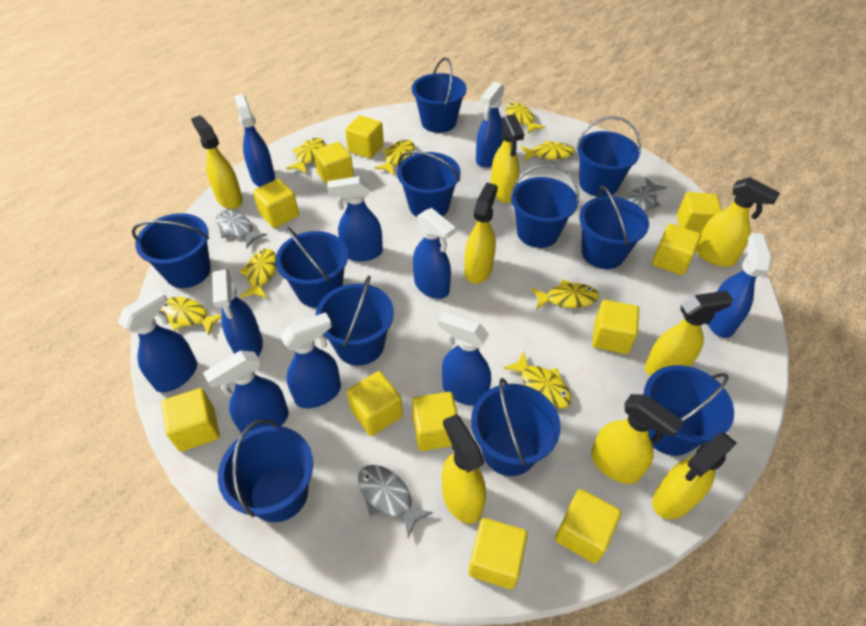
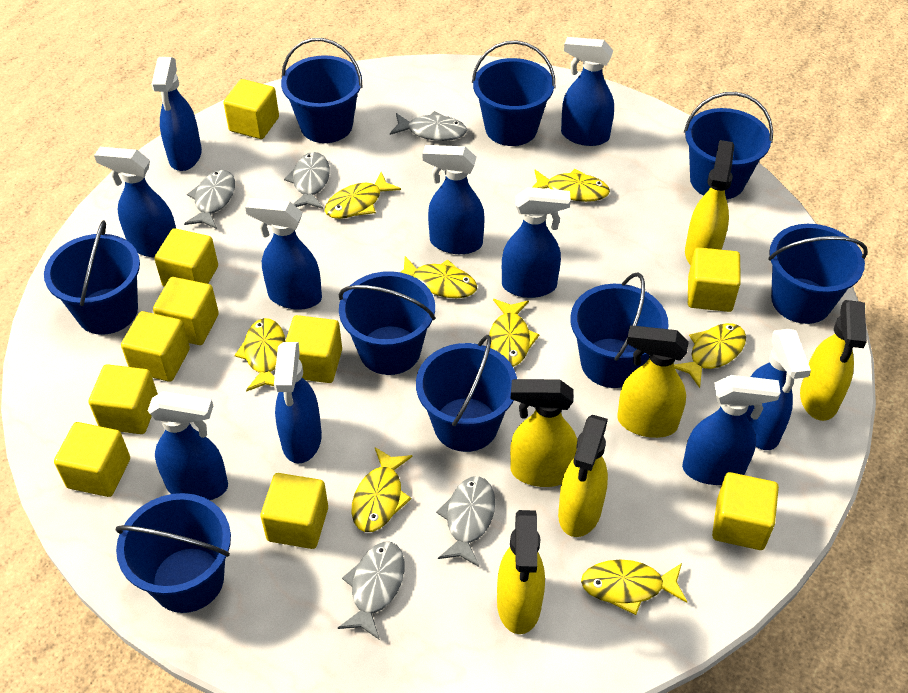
blue bucket: 11 -> 9
grey fish: 3 -> 5
yellow cube: 11 -> 10
yellow spray bottle: 8 -> 6

